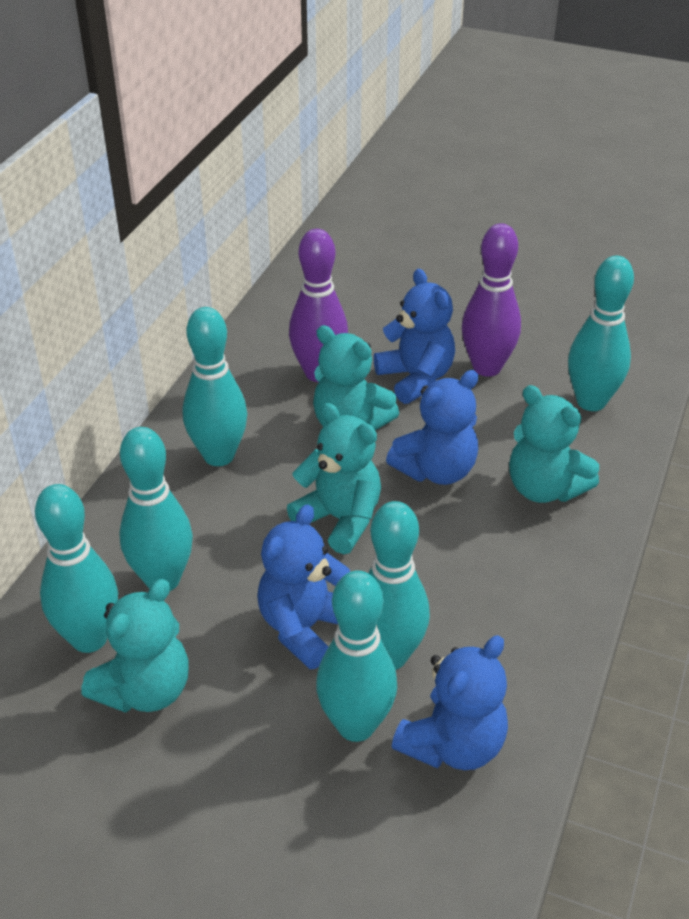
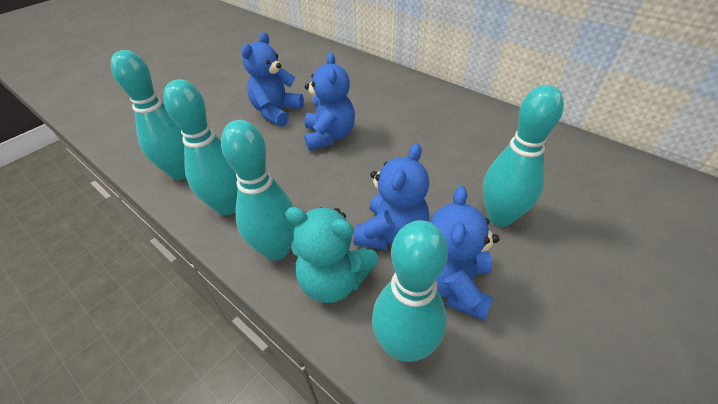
purple bowling pin: 2 -> 0
turquoise bowling pin: 6 -> 5
turquoise teddy bear: 4 -> 1

